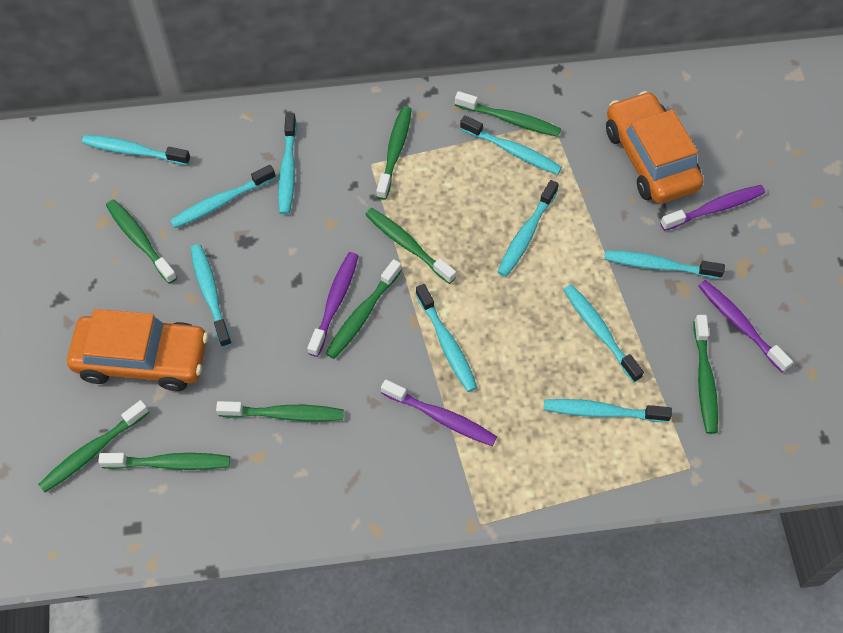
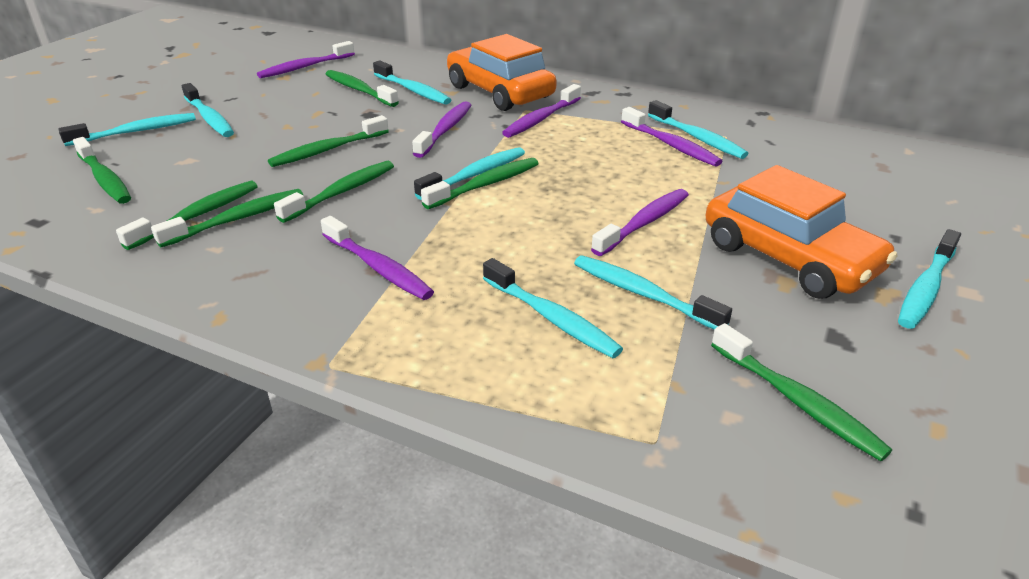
green toothbrush: 9 -> 8
purple toothbrush: 4 -> 6
turquoise toothbrush: 10 -> 8

